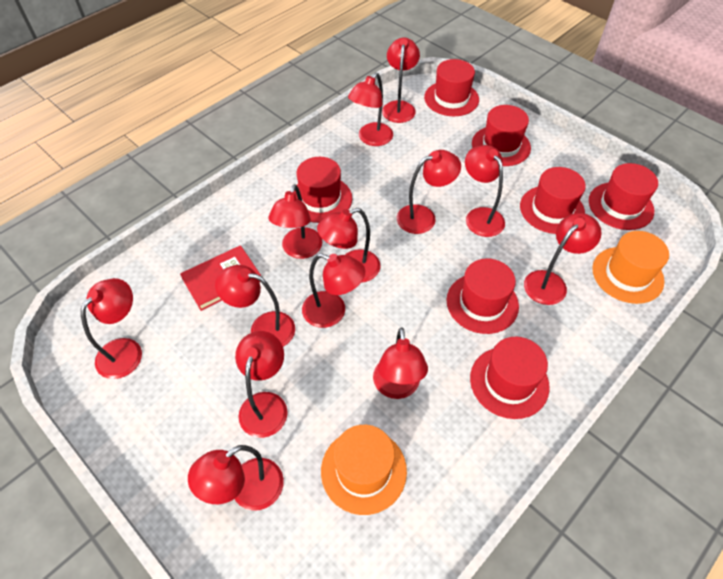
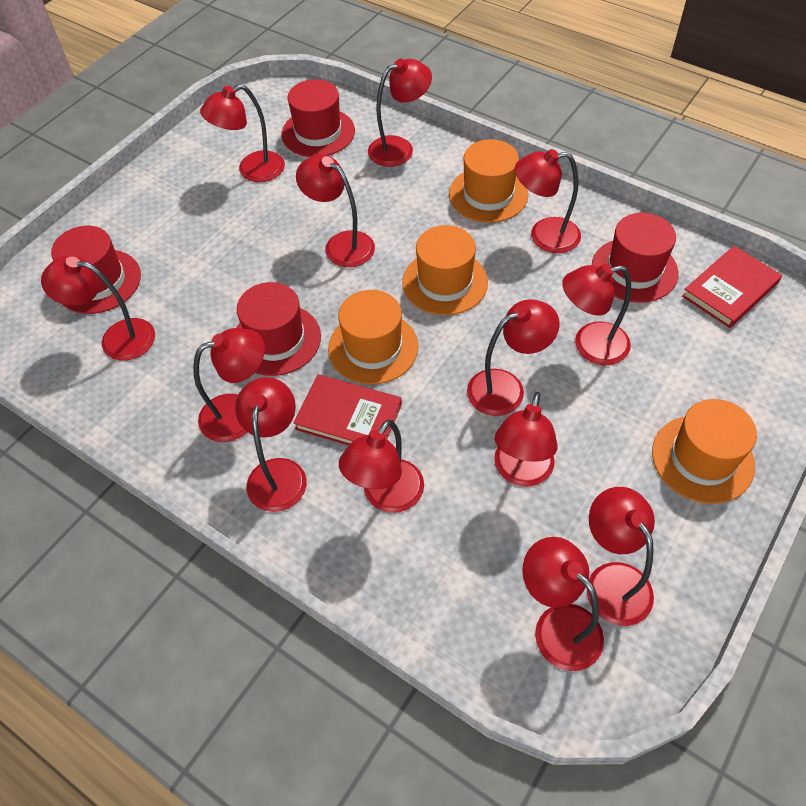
orange hat: 2 -> 4
red book: 1 -> 2
red hat: 7 -> 4

